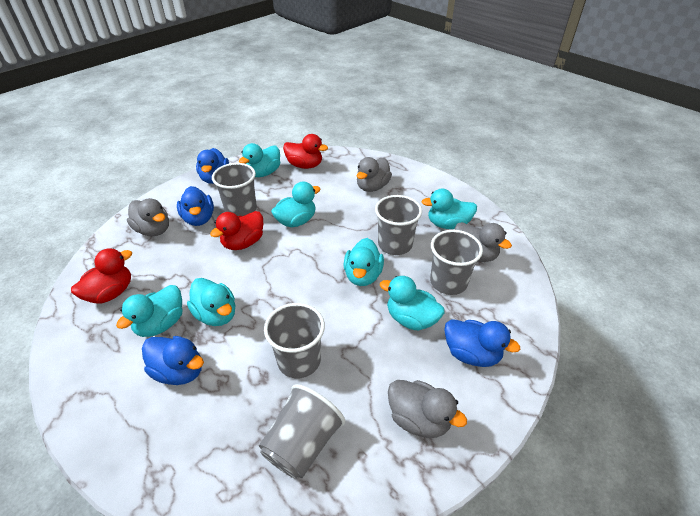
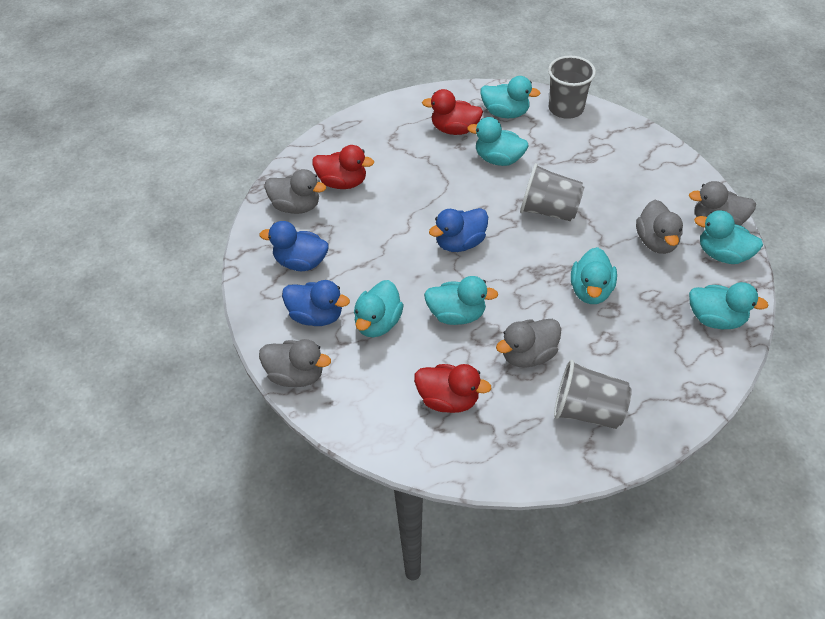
blue duck: 4 -> 3
grey cup: 5 -> 3
grey duck: 4 -> 5

